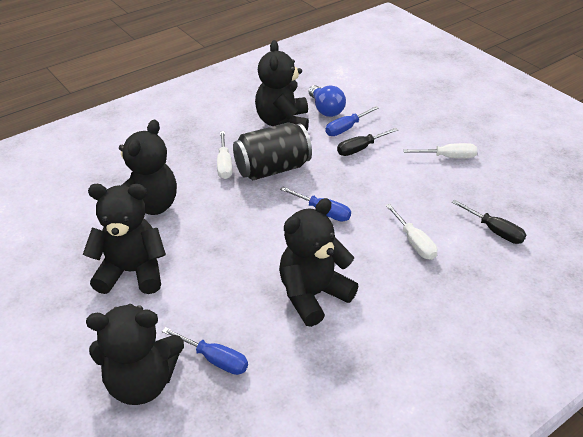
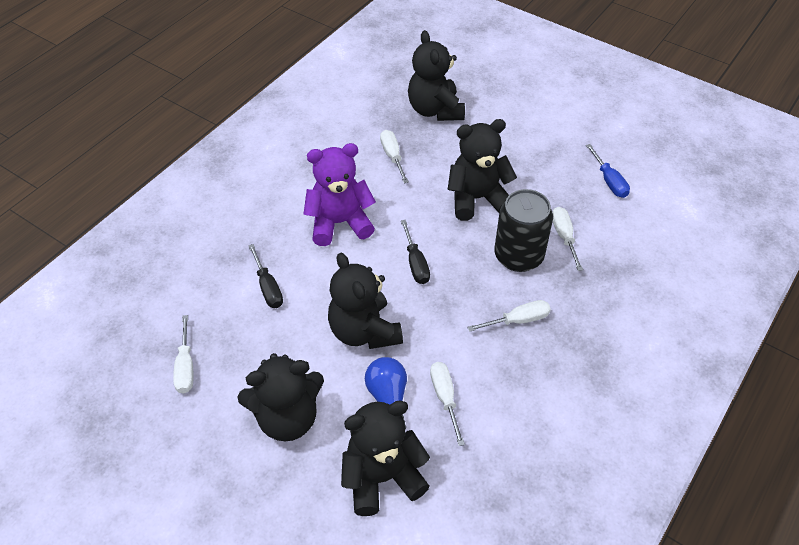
blue screwdriver: 3 -> 1
purple teddy bear: 0 -> 1
white screwdriver: 3 -> 5

